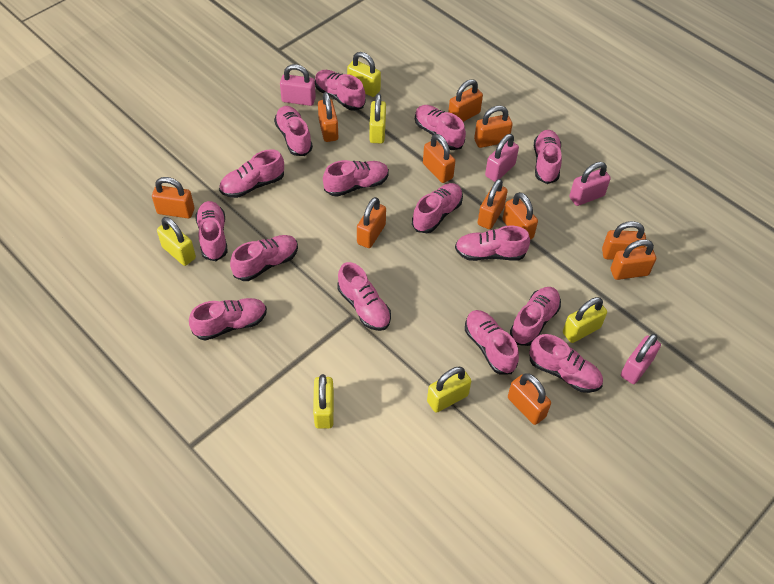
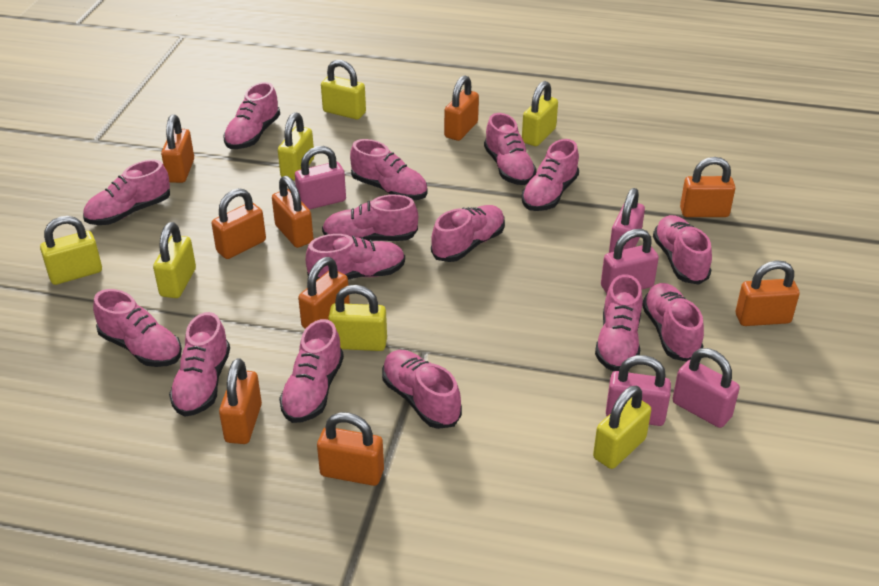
orange padlock: 11 -> 9
pink padlock: 4 -> 5
yellow padlock: 6 -> 7

